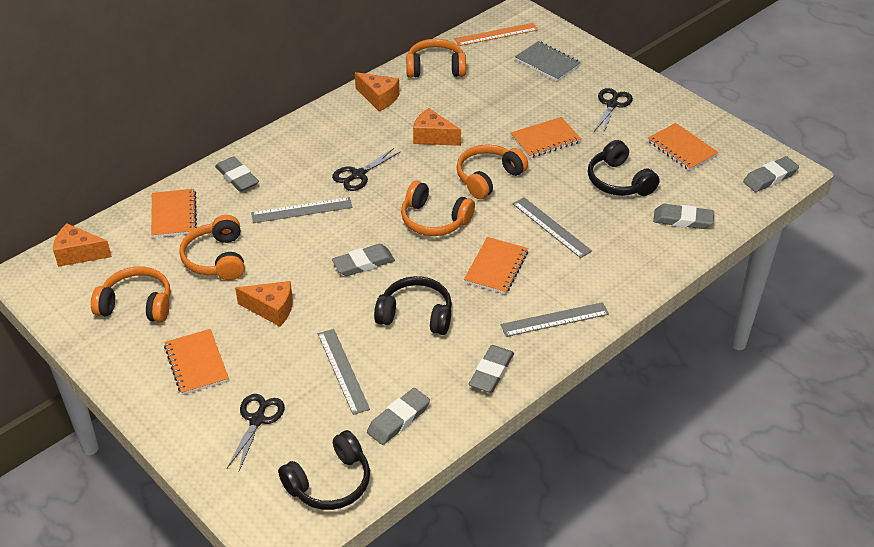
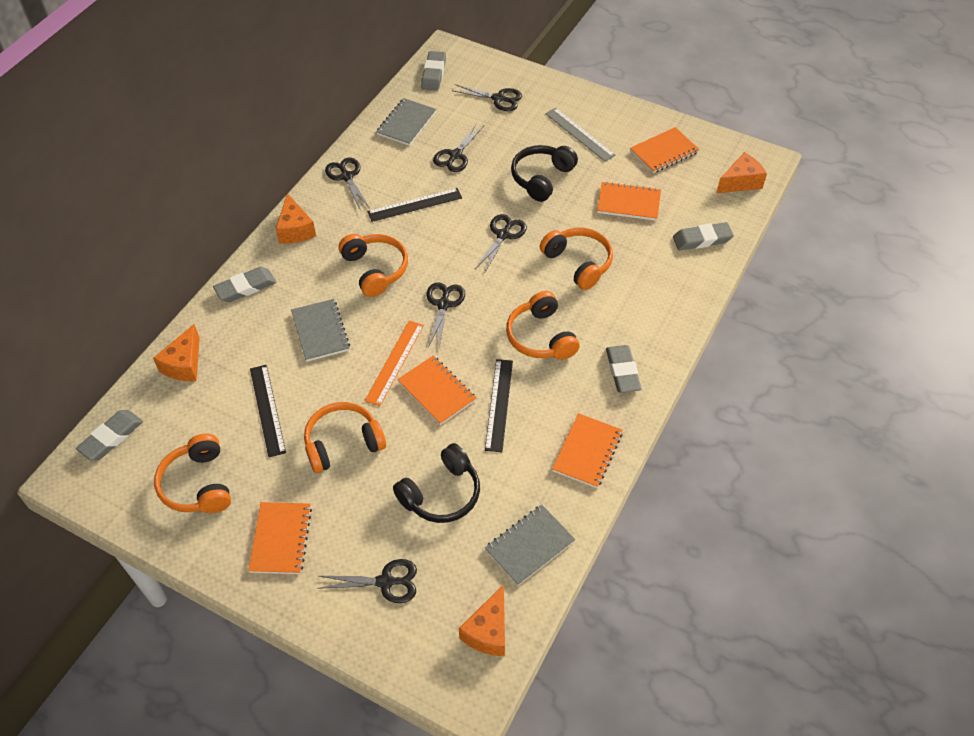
black headphones: 3 -> 2
black ruler: 0 -> 3
black scissors: 3 -> 6
grey eraser: 6 -> 5
grey notebook: 1 -> 3
grey ruler: 4 -> 1

